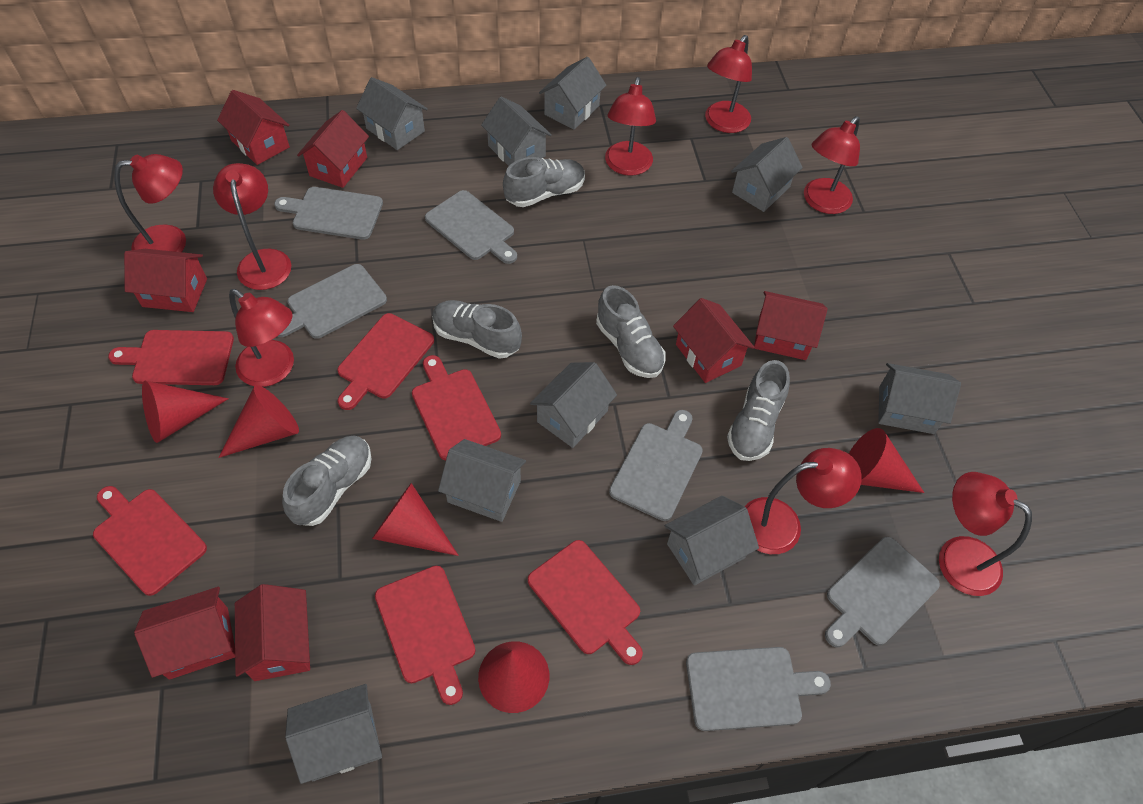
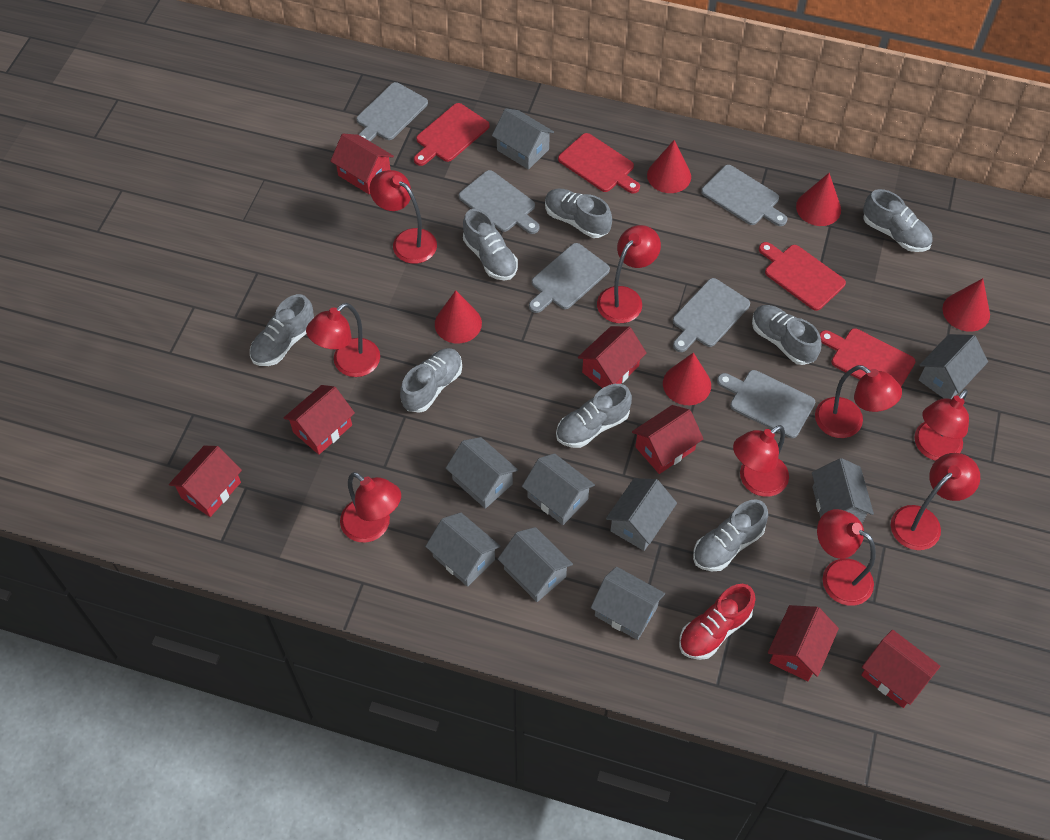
grey shoe: 5 -> 8
red cutting board: 6 -> 4
red lamp: 8 -> 9
red shoe: 0 -> 1

